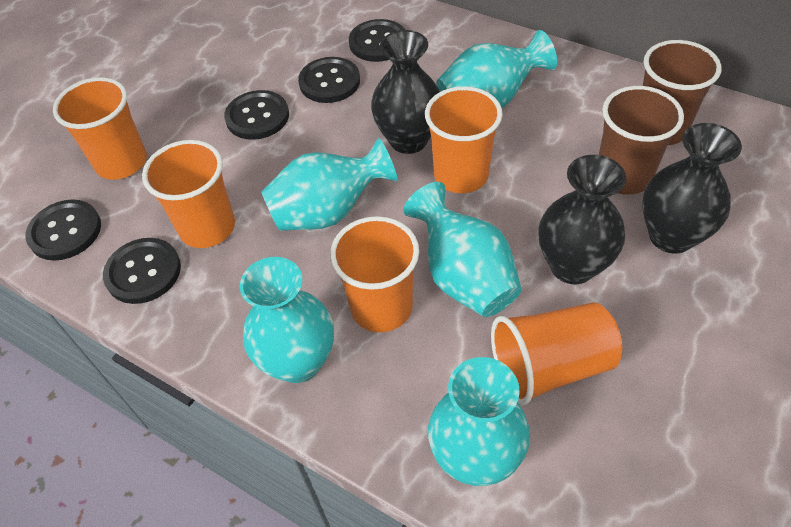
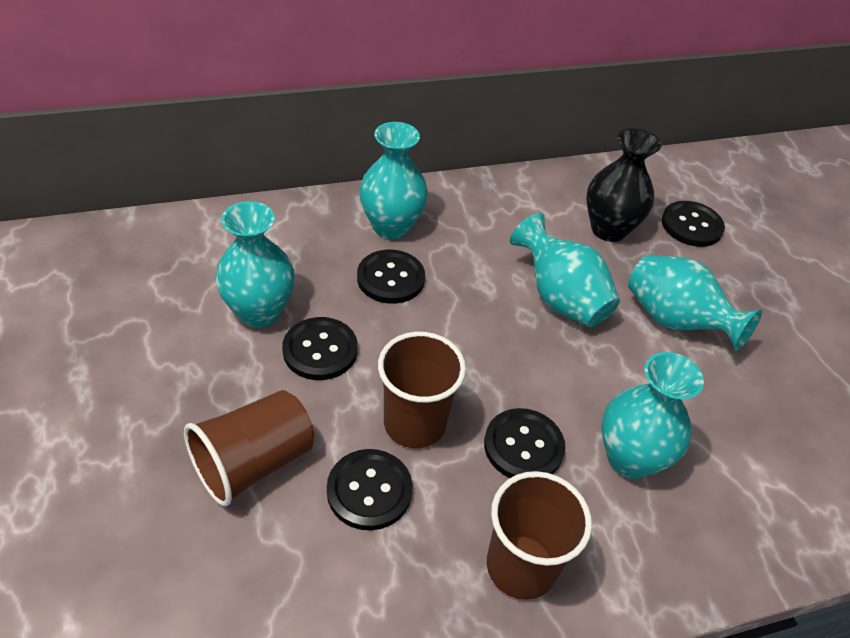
black vase: 3 -> 1
brown cup: 2 -> 3
orange cup: 5 -> 0

